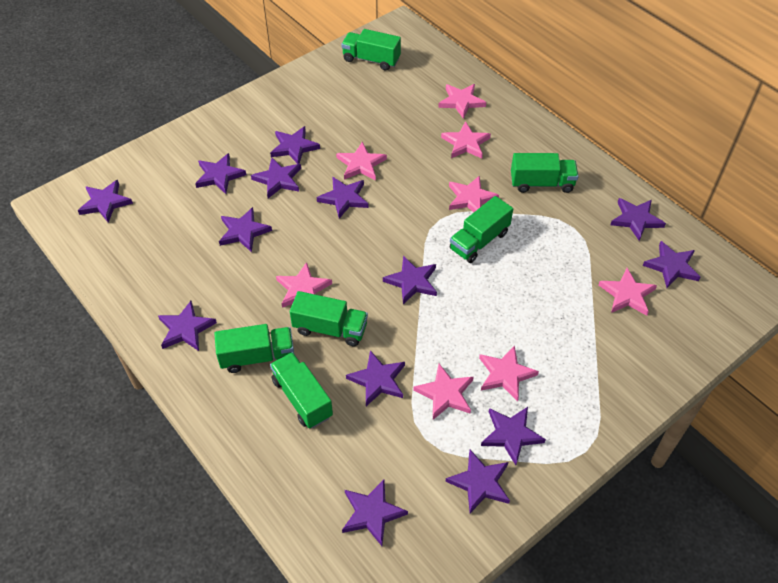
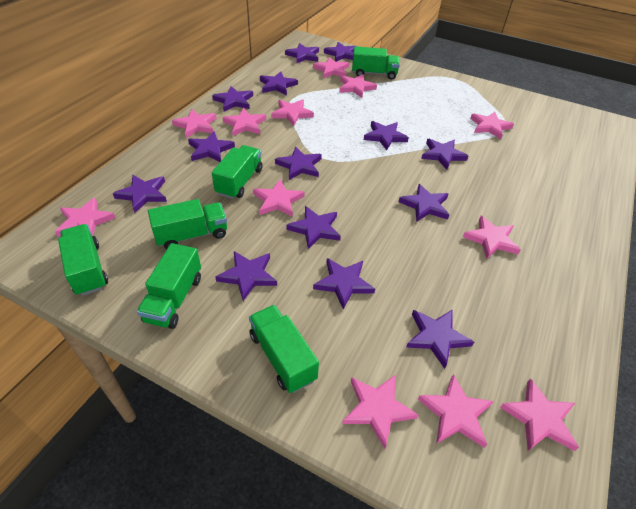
pink star: 8 -> 12

